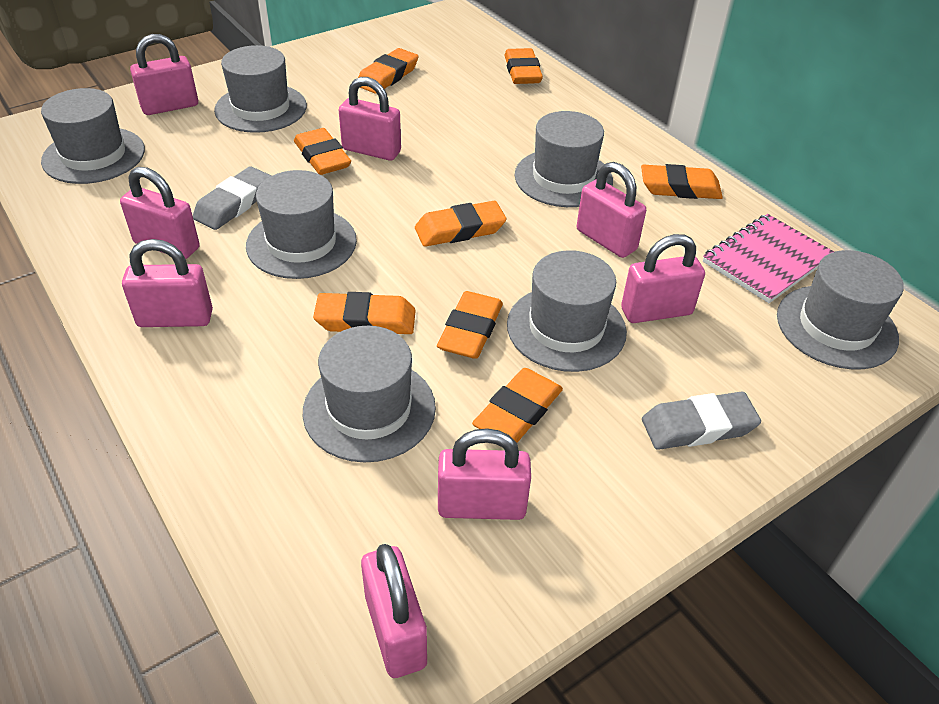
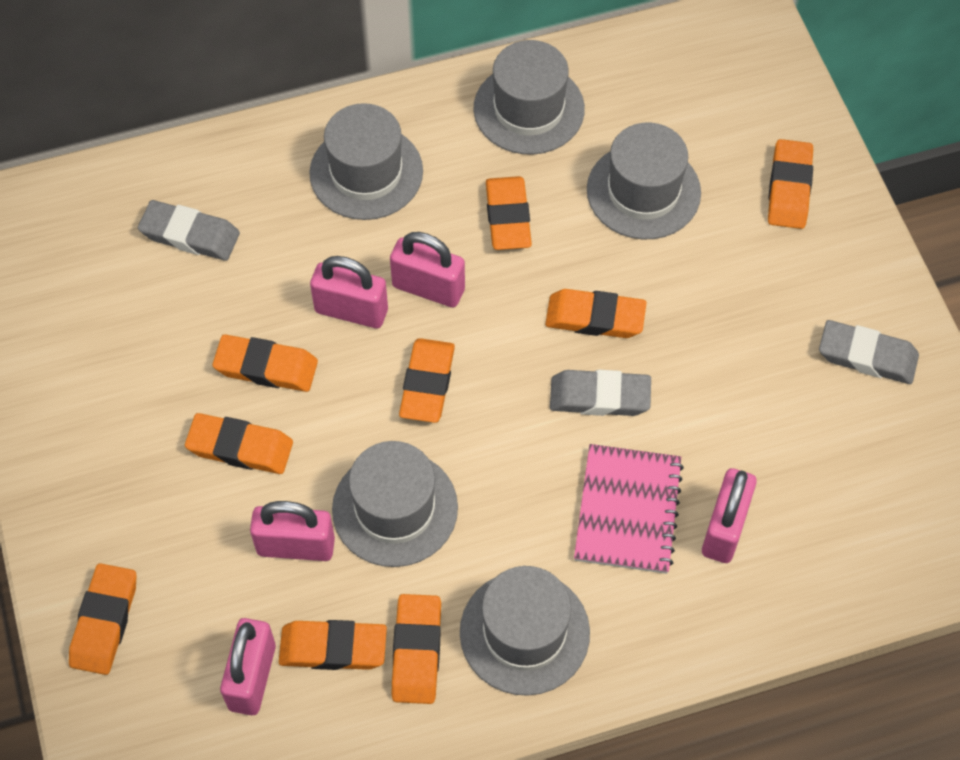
grey eraser: 2 -> 3
grey hat: 7 -> 5
orange eraser: 8 -> 9
pink padlock: 8 -> 5

